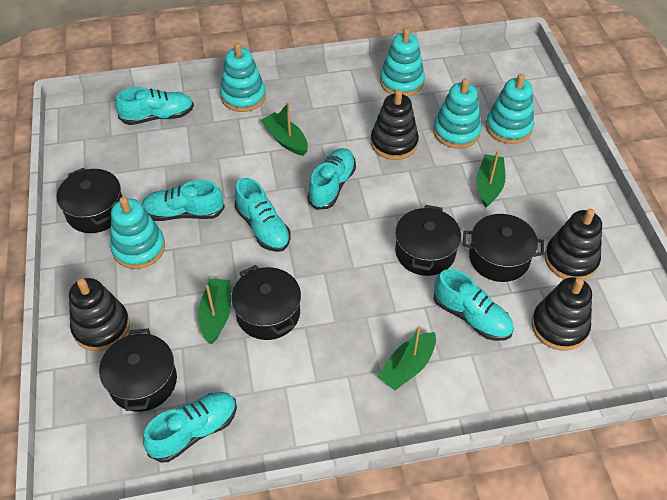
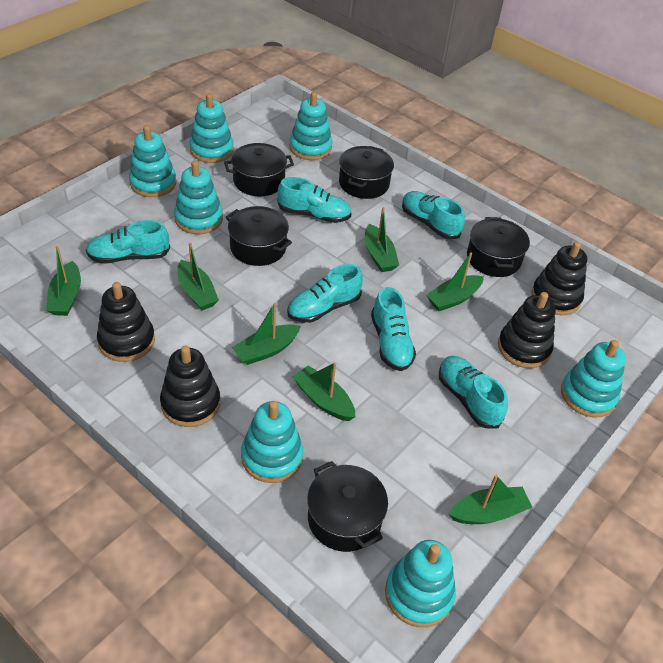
green boat: 4 -> 7
turquoise stacking toy: 5 -> 7

